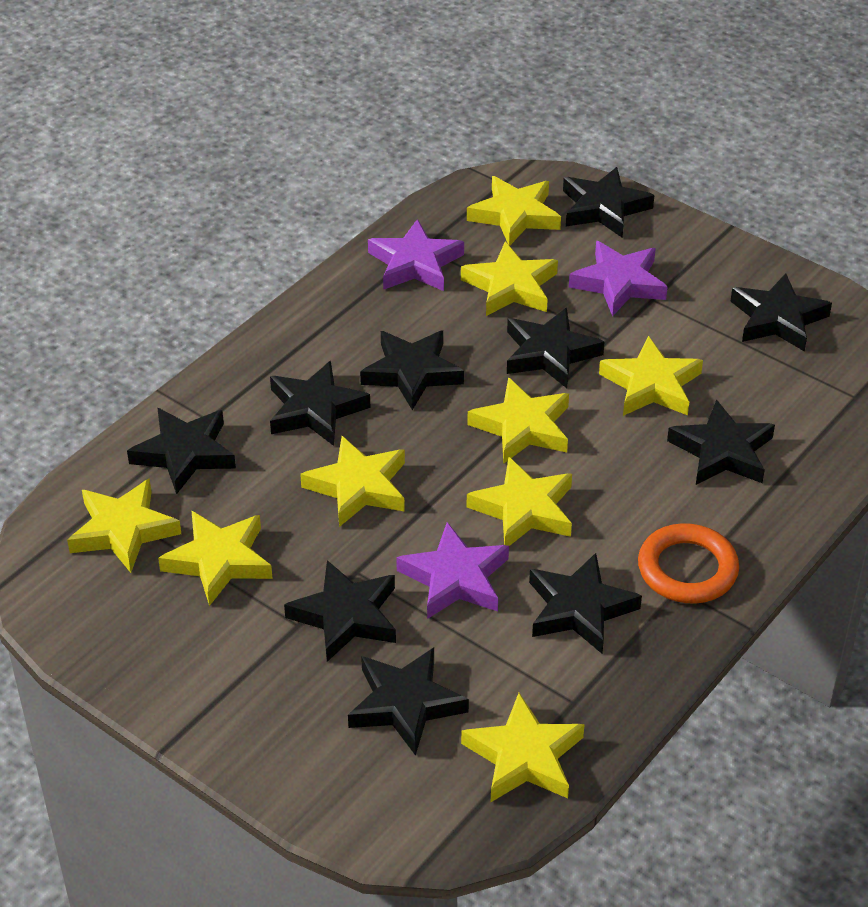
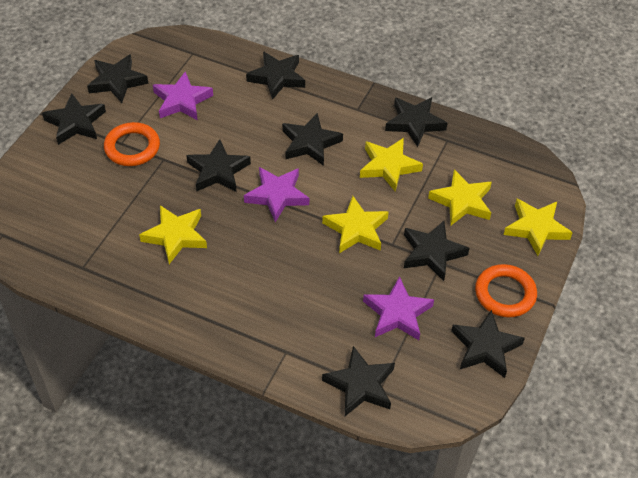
black star: 10 -> 9
orange ring: 1 -> 2
yellow star: 9 -> 5

